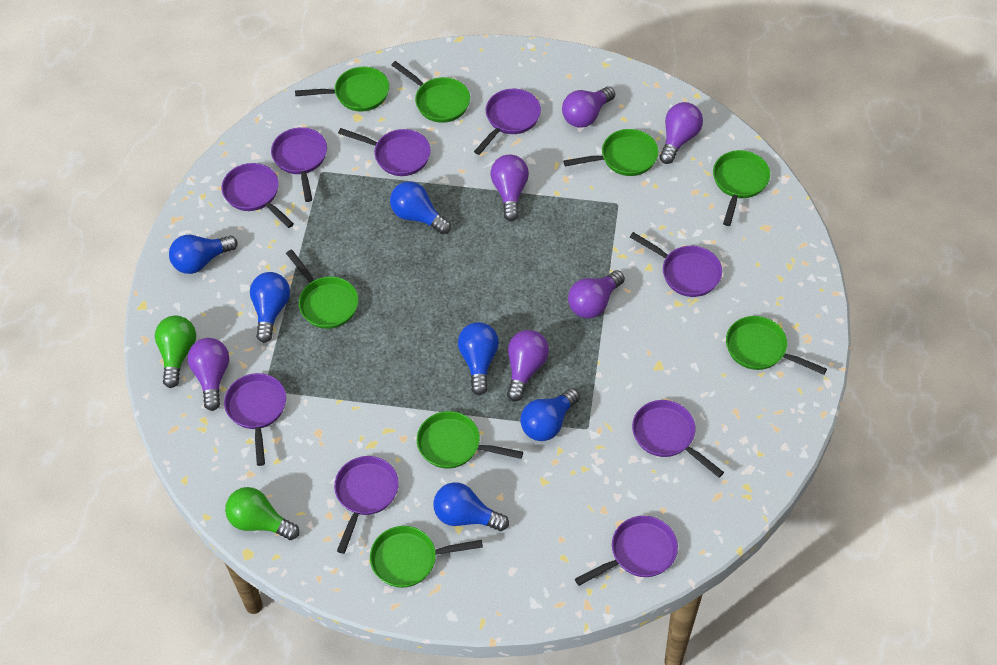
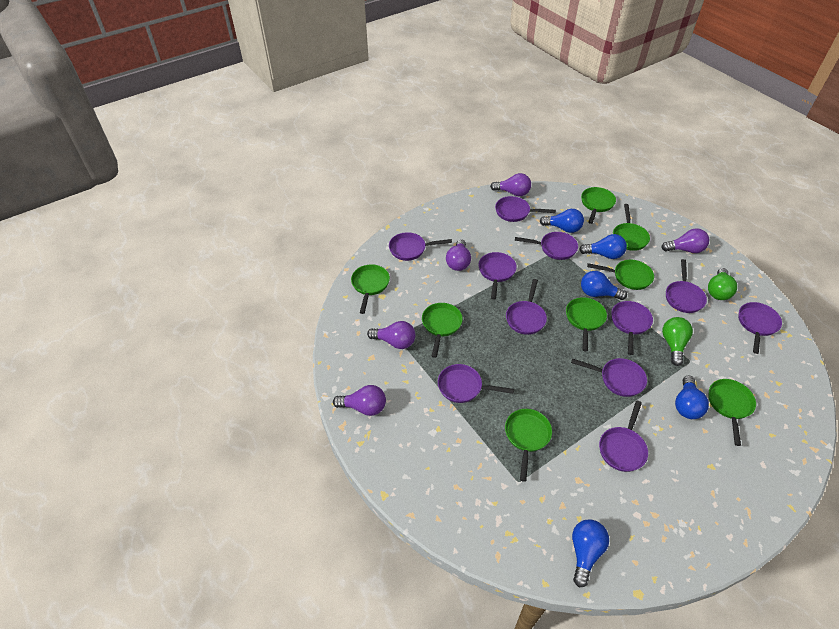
blue light bulb: 6 -> 5
purple light bulb: 6 -> 5
purple pan: 9 -> 11

